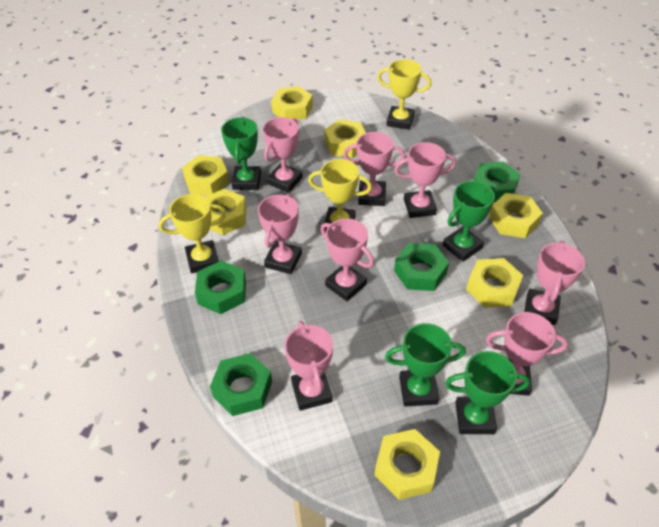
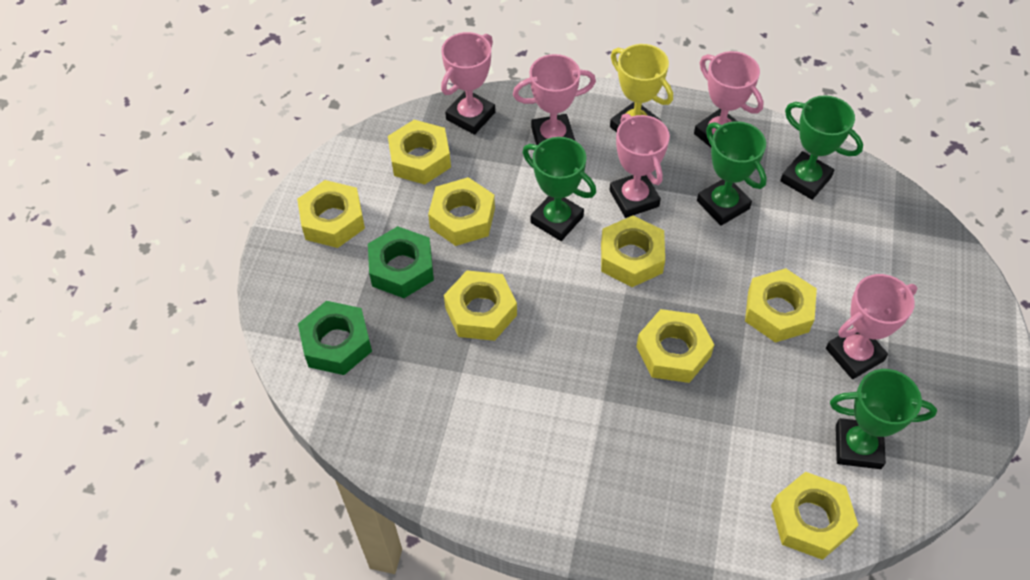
green nut: 4 -> 2
pink trophy: 8 -> 5
yellow nut: 7 -> 8
yellow trophy: 3 -> 1

